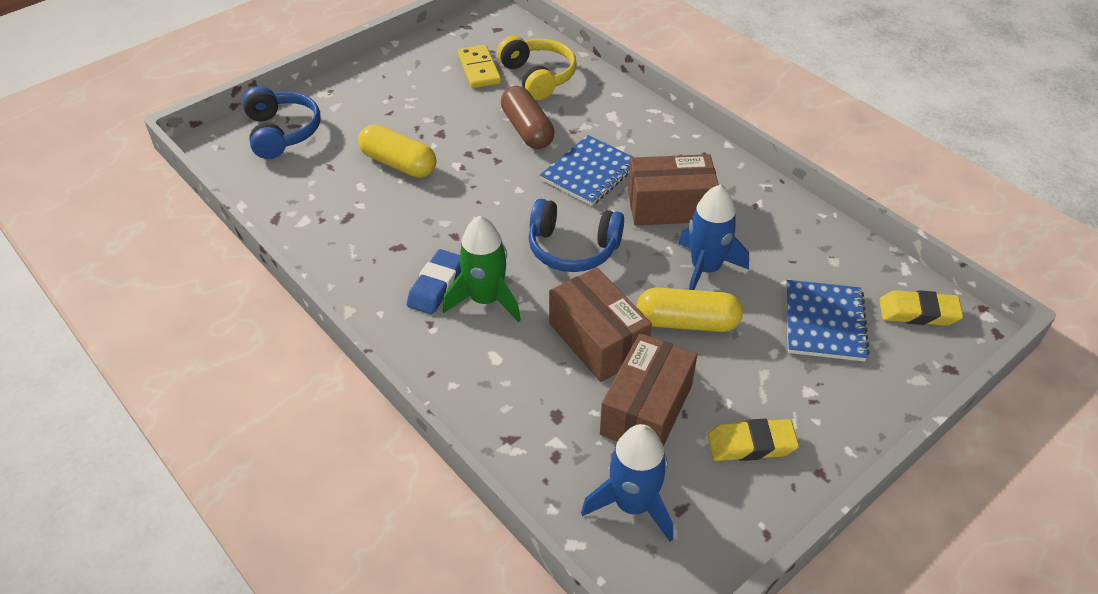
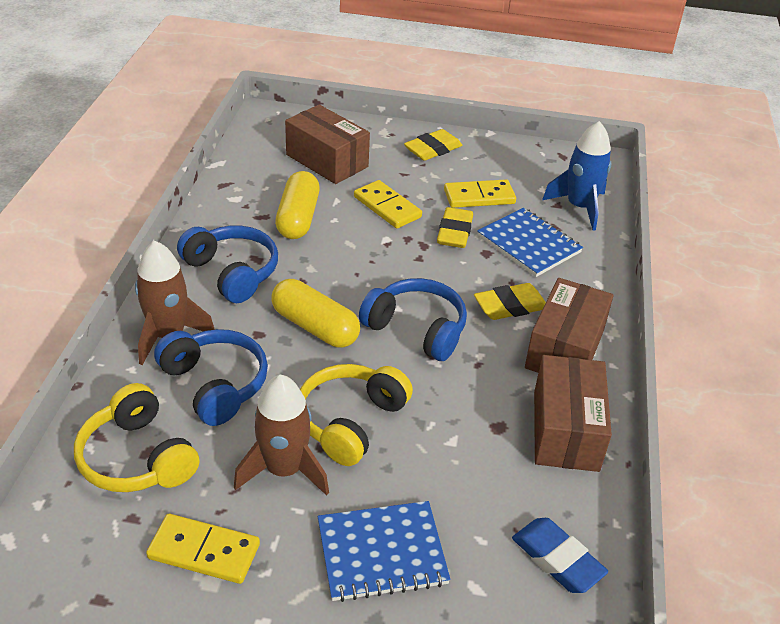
blue headphones: 2 -> 3
blue rocket: 2 -> 1
brown capsule: 1 -> 0
brown rocket: 0 -> 2
green rocket: 1 -> 0
yellow domino: 1 -> 3
yellow eraser: 2 -> 3
yellow headphones: 1 -> 2

